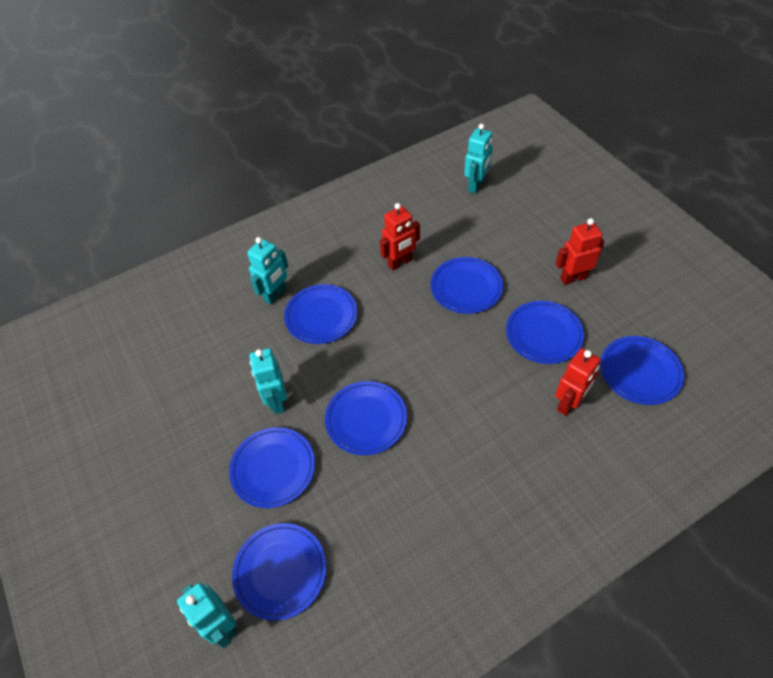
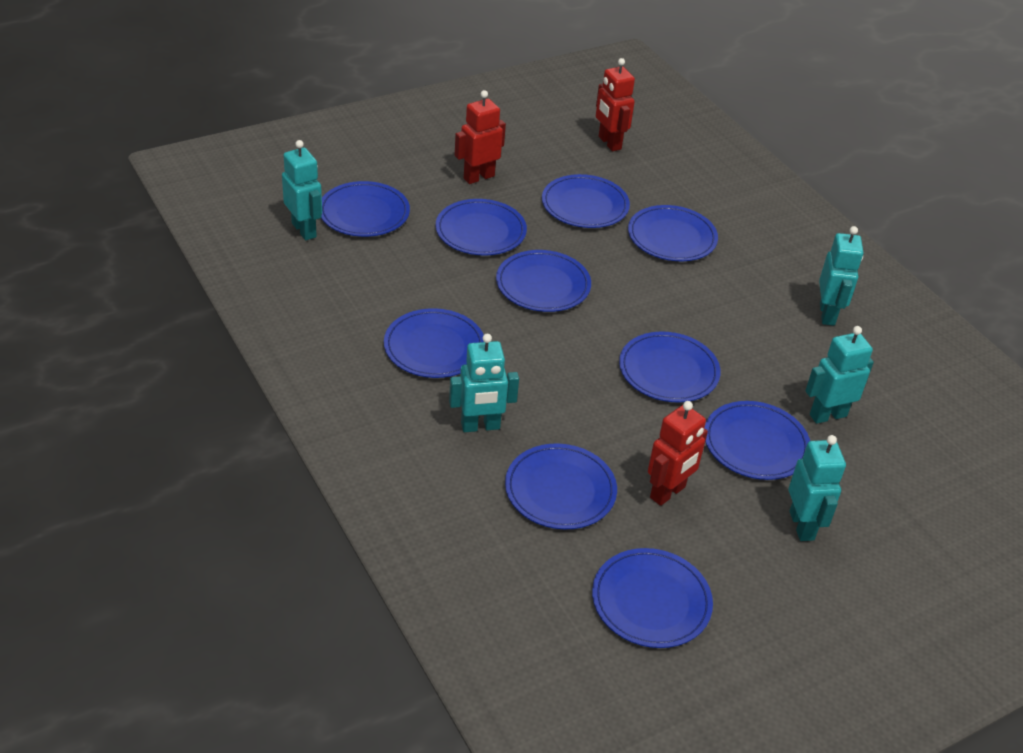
blue plate: 7 -> 10
turquoise robot: 4 -> 5

